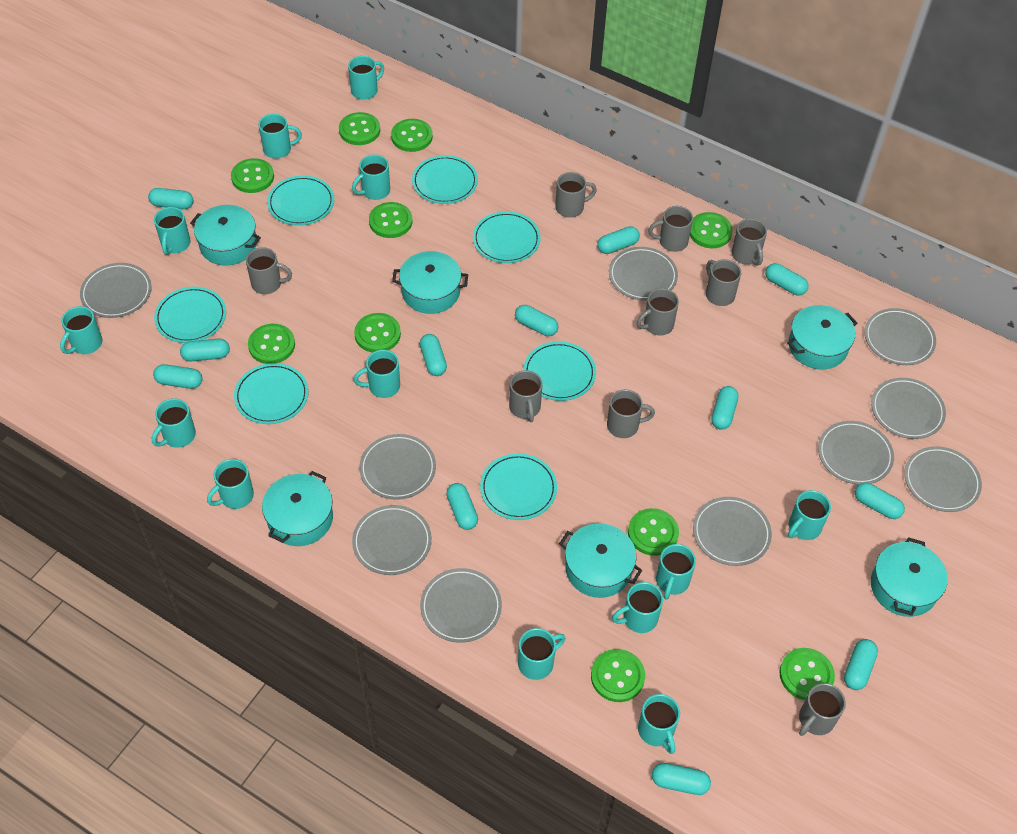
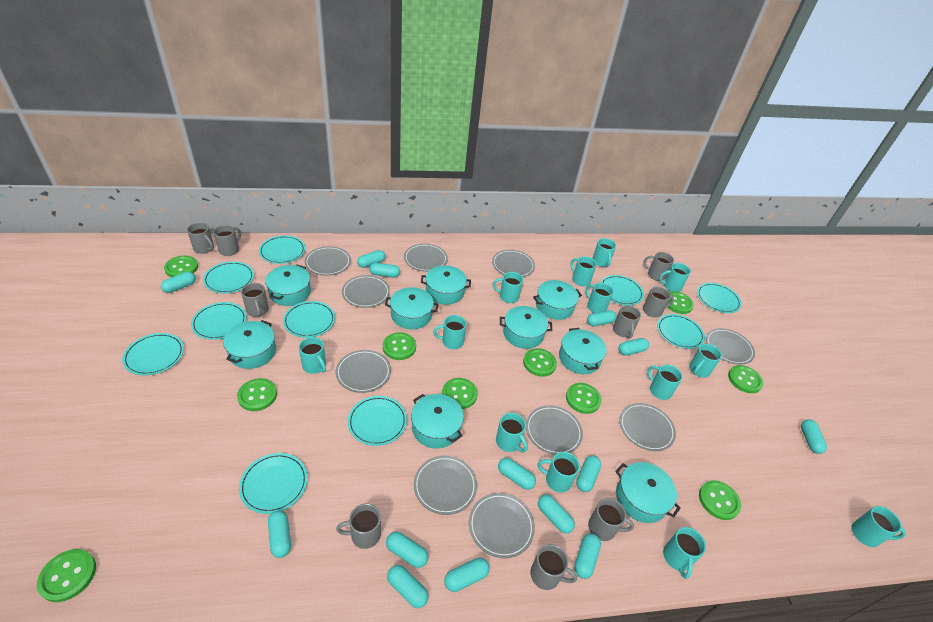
turquoise capsule: 12 -> 14
turquoise plate: 7 -> 10
turquoise pot: 6 -> 9

